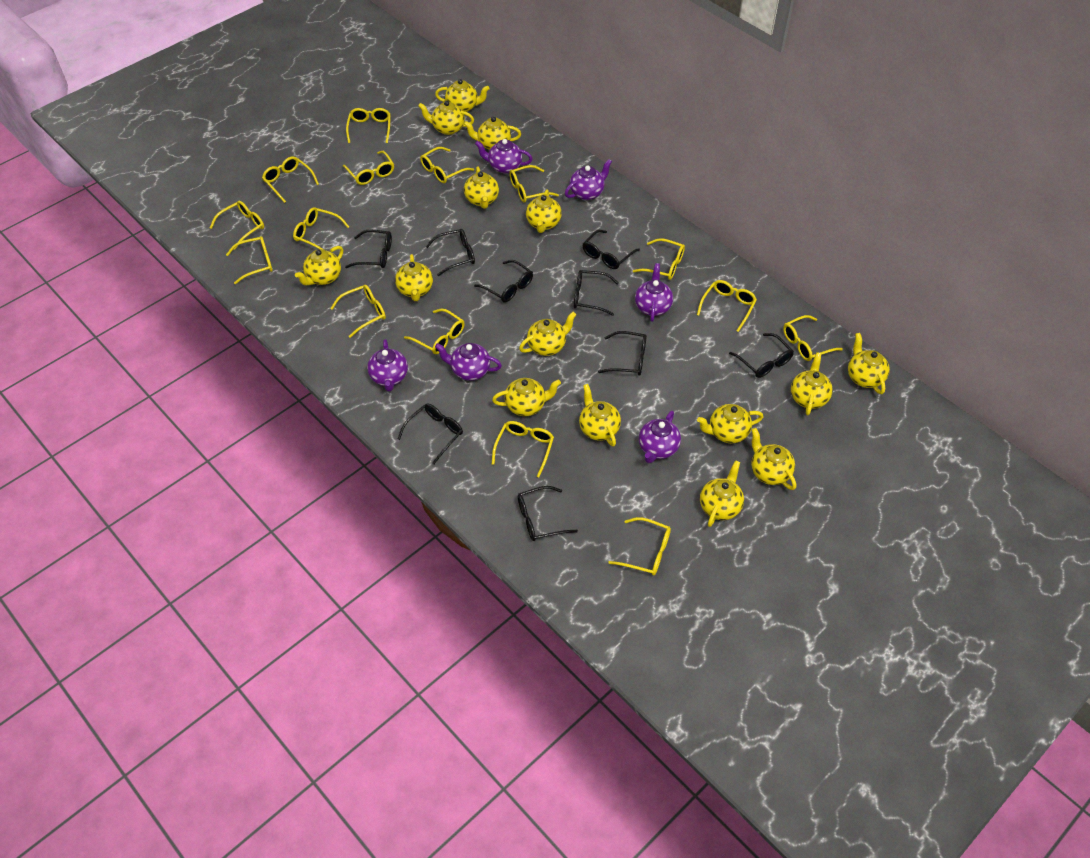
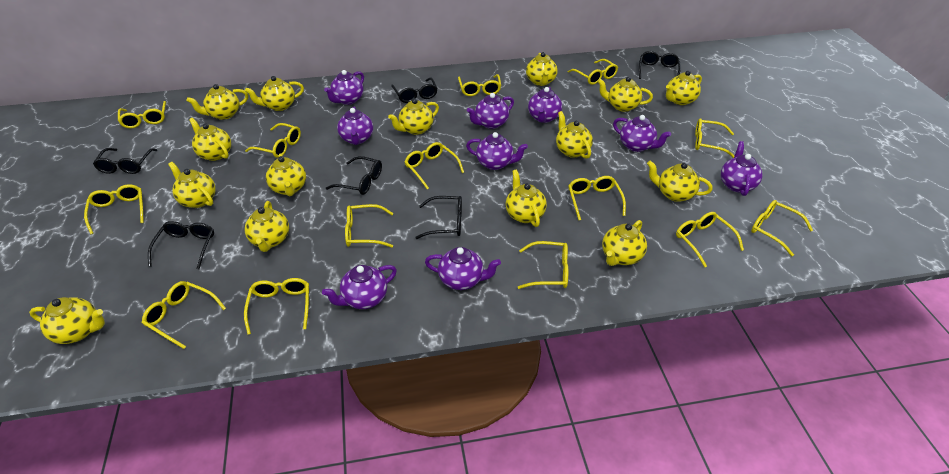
black glasses: 9 -> 6
purple teapot: 6 -> 9
yellow glasses: 15 -> 14

